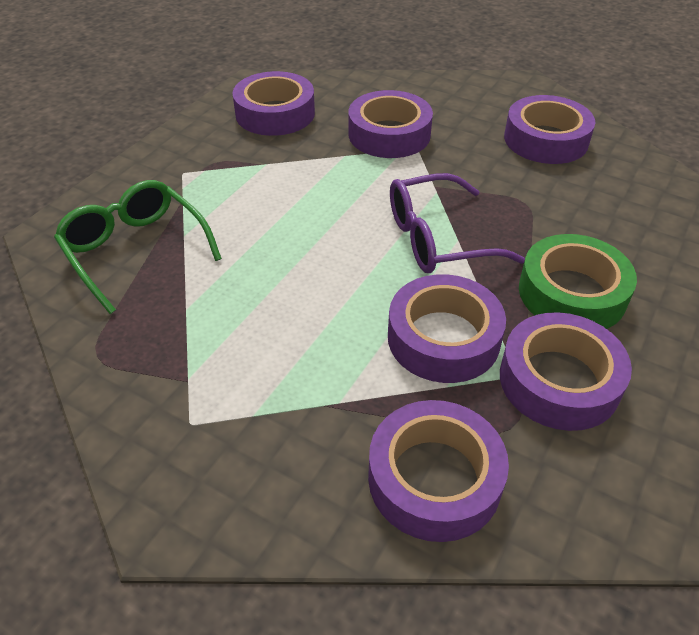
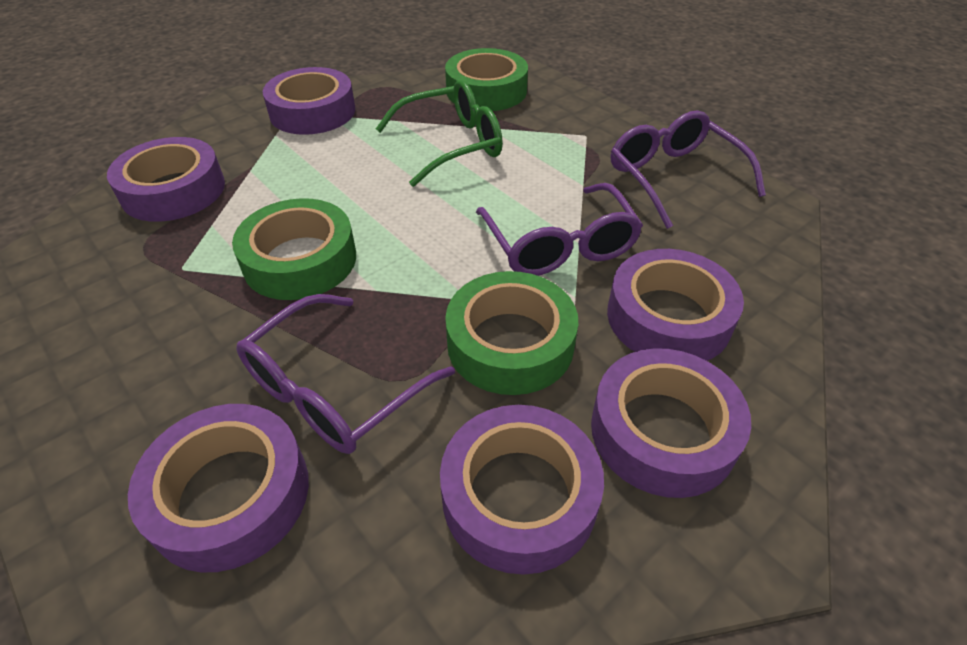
green tape: 1 -> 3
purple glasses: 1 -> 3

